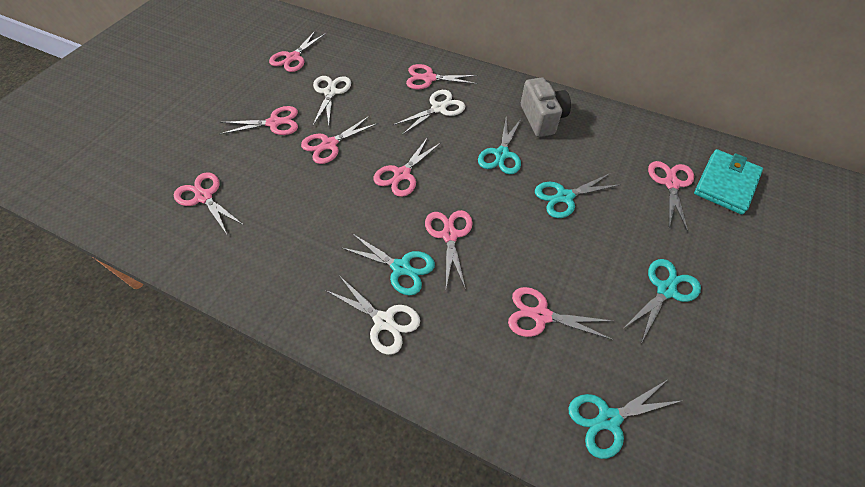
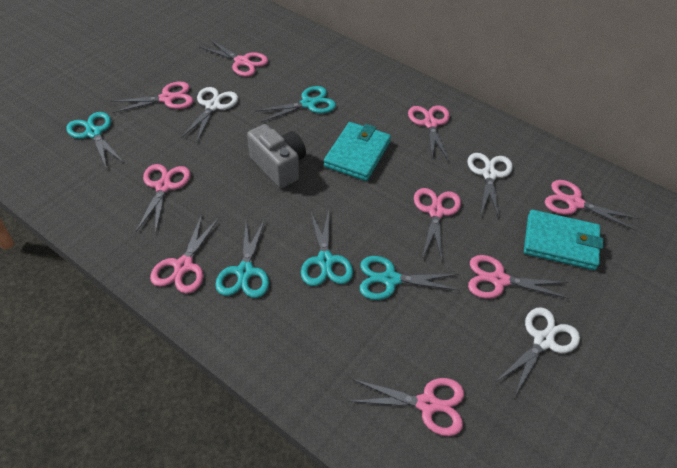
turquoise wallet: 1 -> 2

